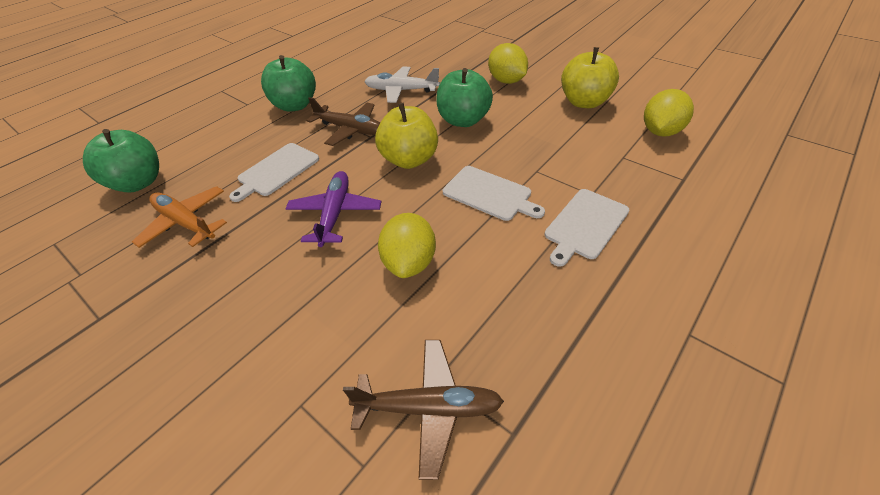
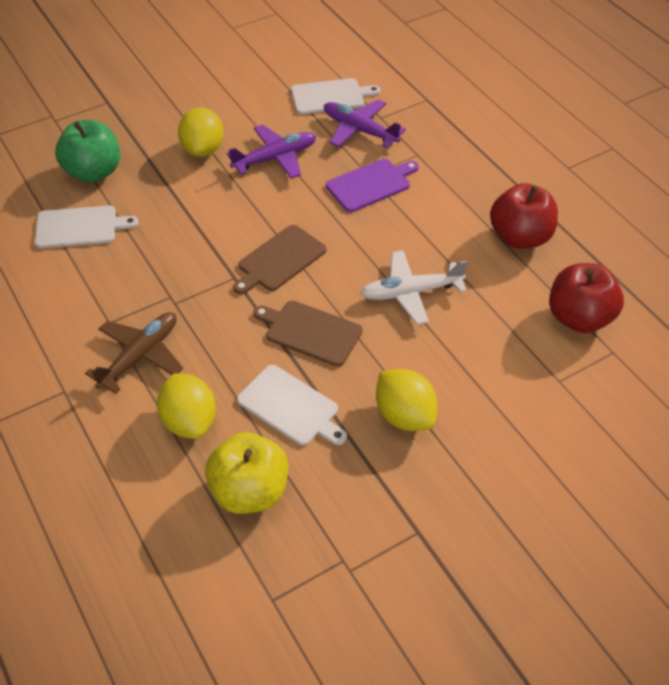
brown cutting board: 0 -> 2
brown plane: 2 -> 1
green apple: 3 -> 1
orange plane: 1 -> 0
purple cutting board: 0 -> 1
purple plane: 1 -> 2
red apple: 0 -> 2
yellow apple: 2 -> 1

